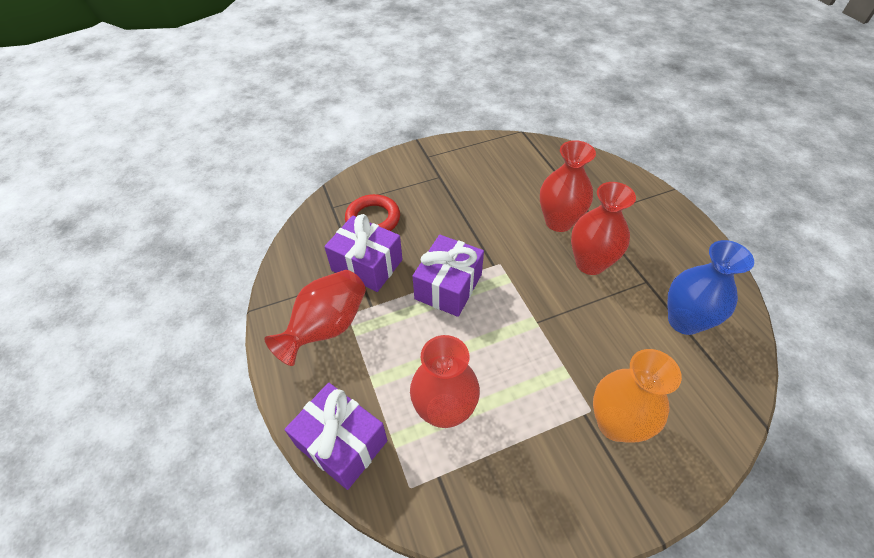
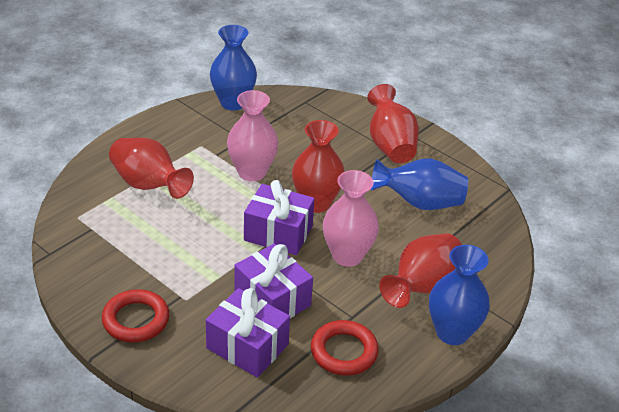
blue vase: 1 -> 3
orange vase: 1 -> 0
pink vase: 0 -> 2
red ring: 1 -> 2

